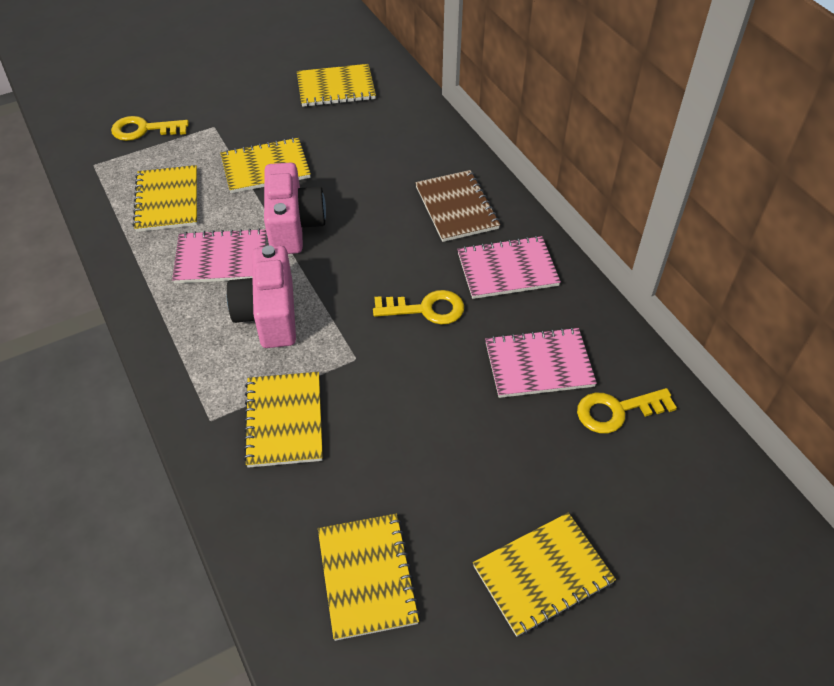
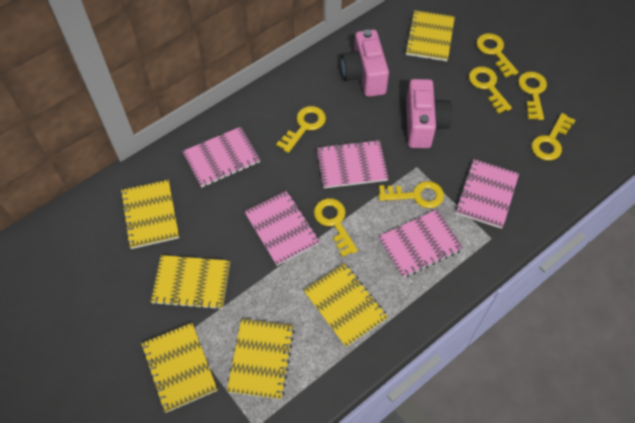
brown notebook: 1 -> 0
pink notebook: 3 -> 5
yellow key: 3 -> 7

